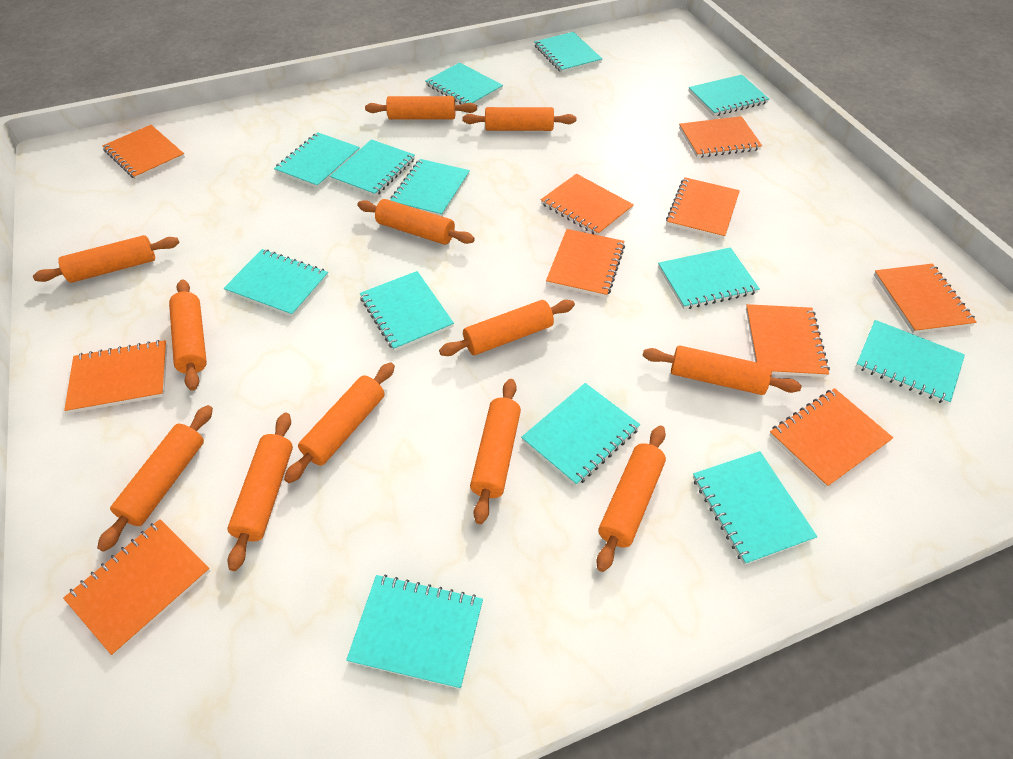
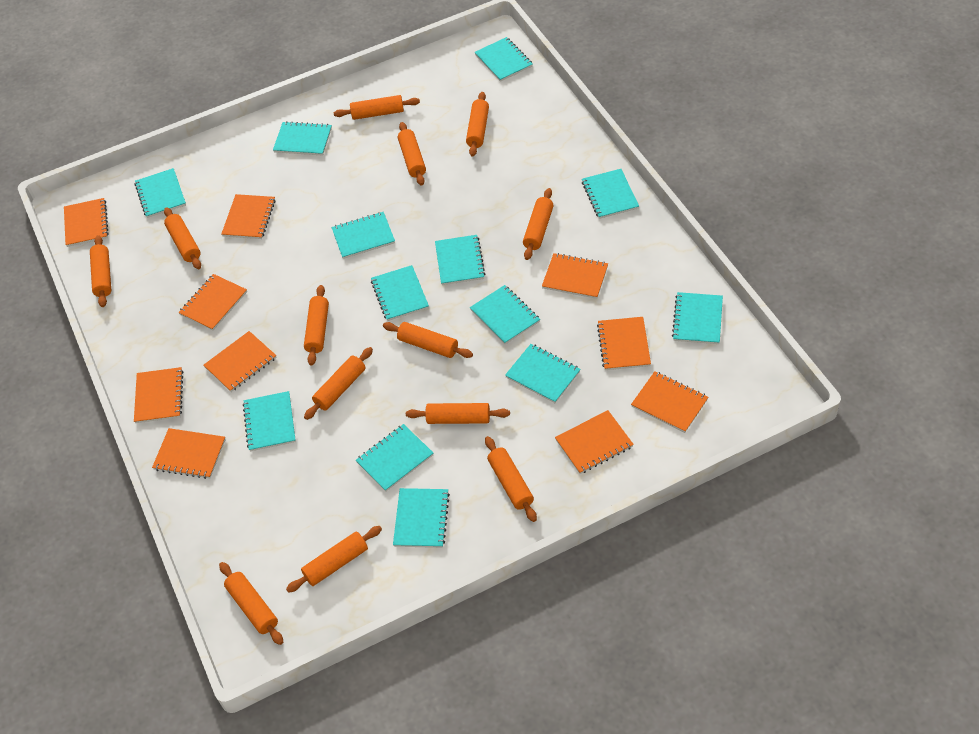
orange rolling pin: 12 -> 13

